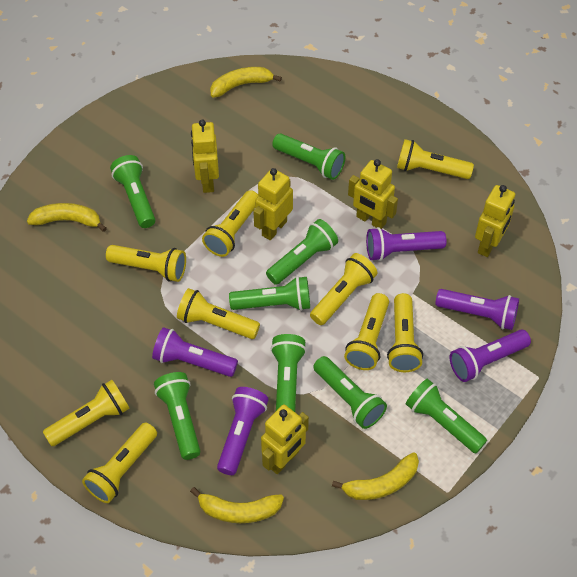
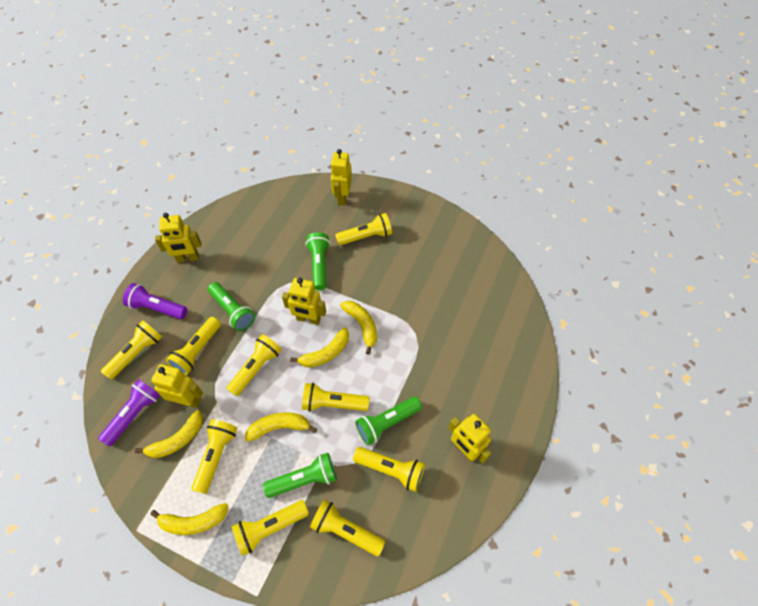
green flashlight: 8 -> 4
purple flashlight: 5 -> 2
yellow banana: 4 -> 5

